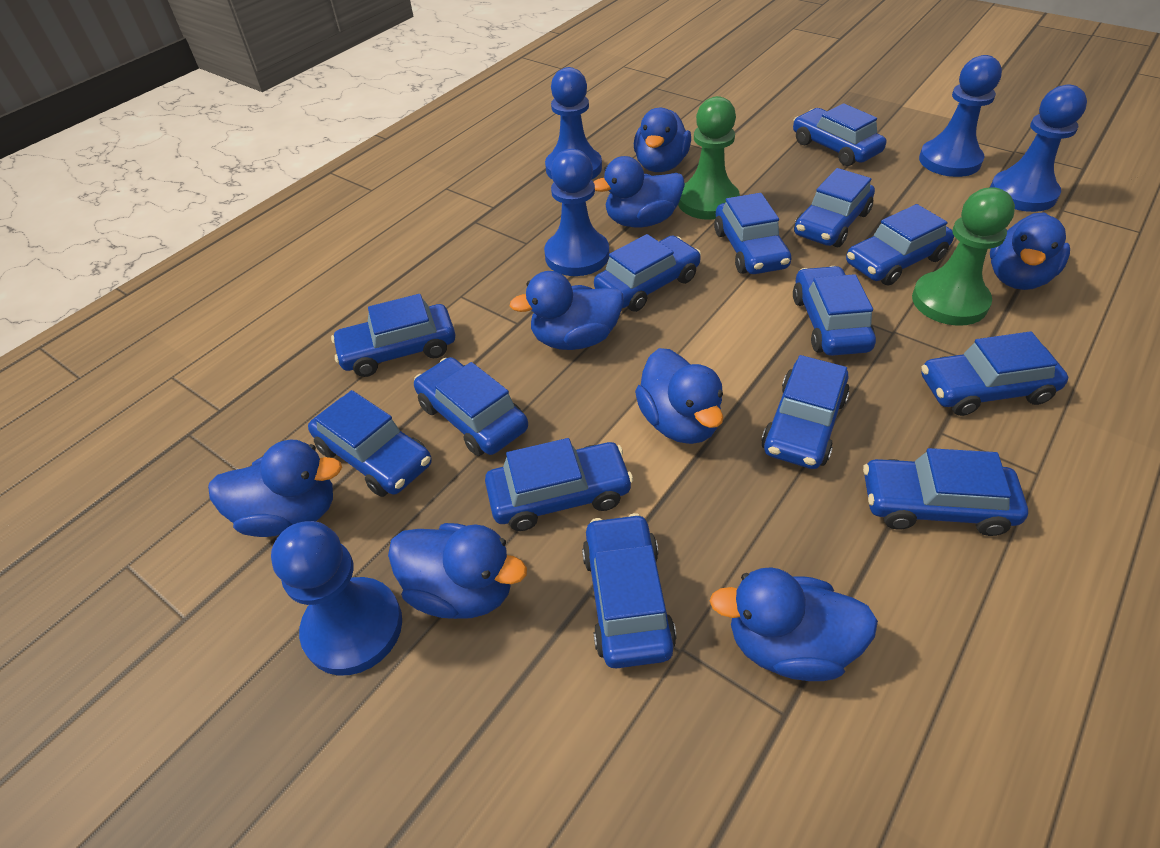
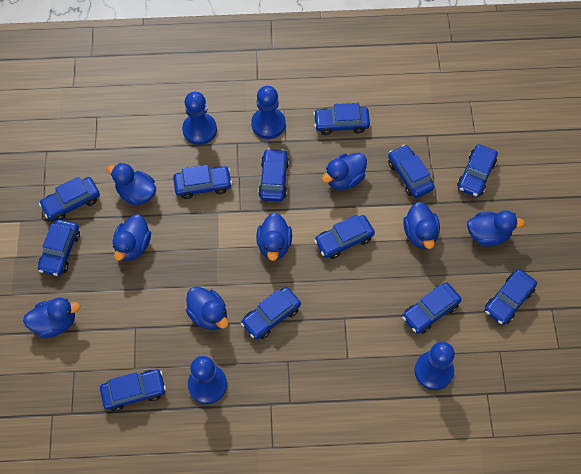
blue car: 14 -> 12
blue pawn: 5 -> 4
green pawn: 2 -> 0

